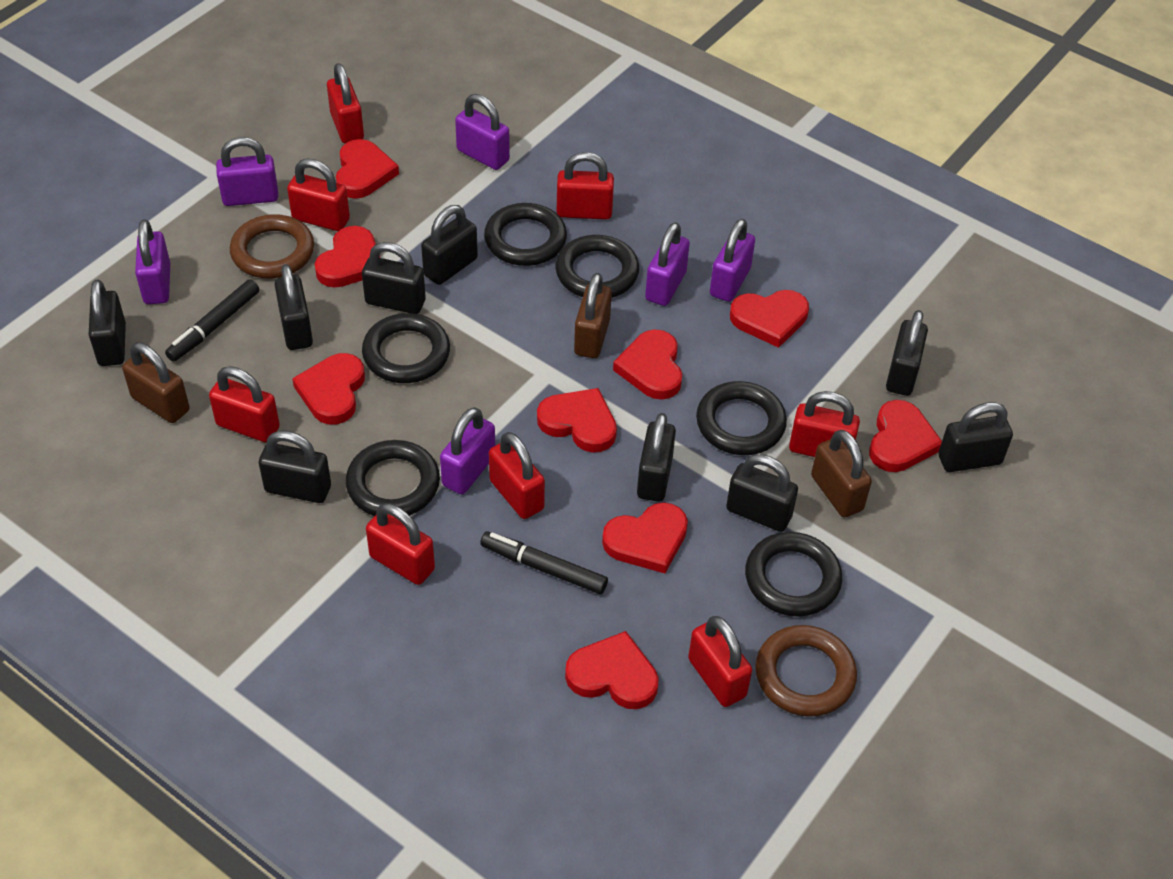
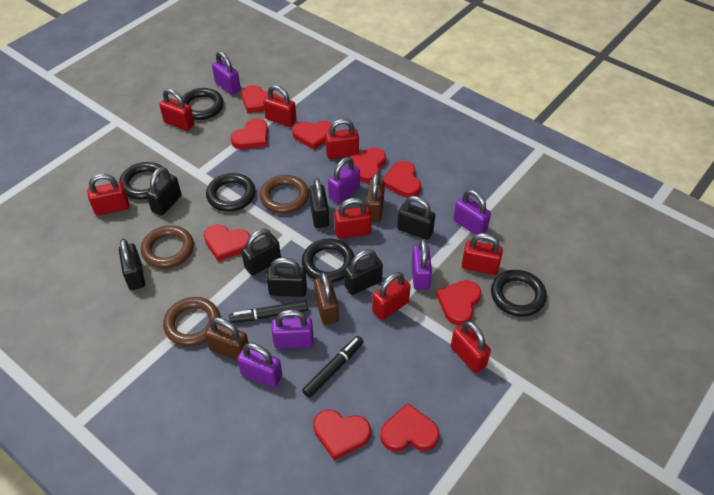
black padlock: 9 -> 7
black ring: 6 -> 5
brown ring: 2 -> 3

